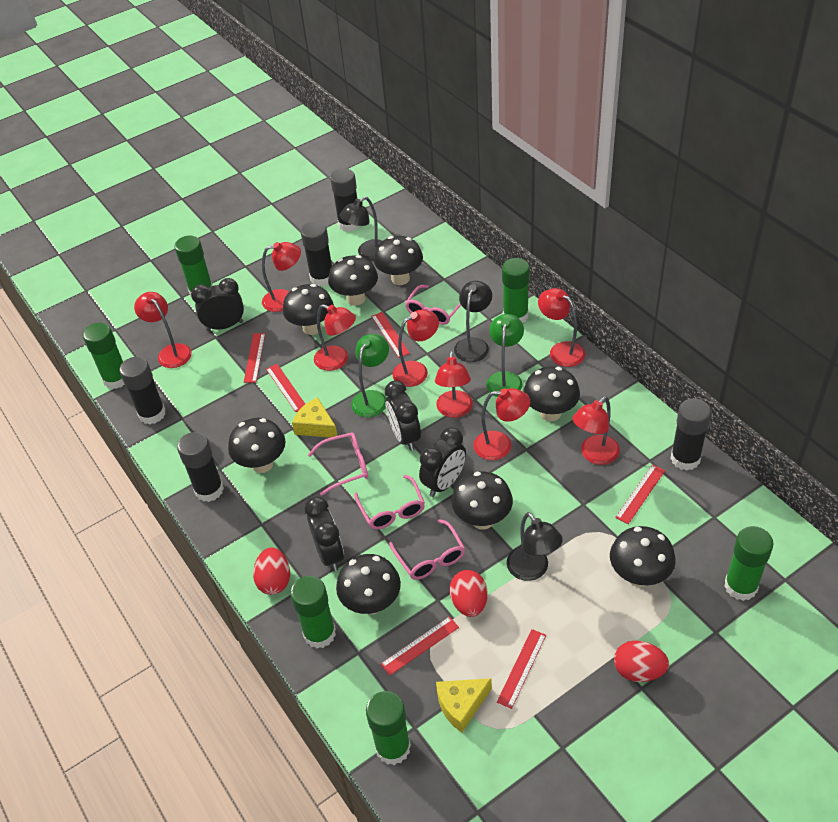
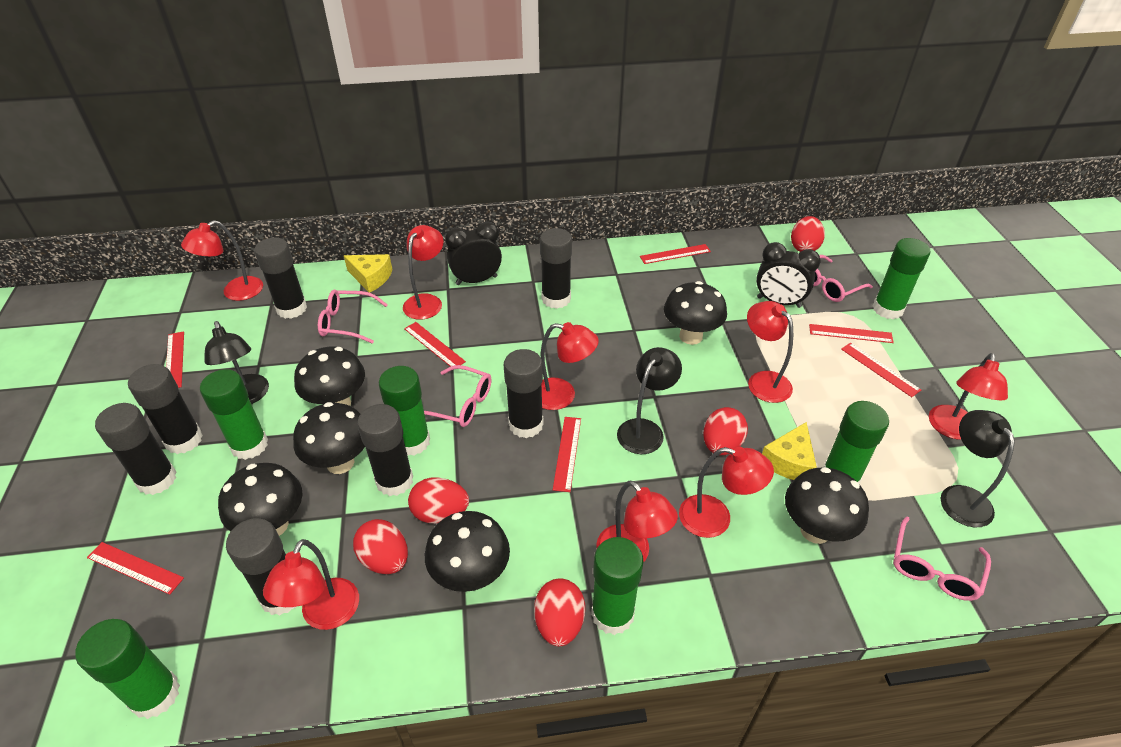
black clock: 4 -> 2
black glue stick: 5 -> 7
black mushroom: 8 -> 6
green lamp: 2 -> 0
red egg: 3 -> 5
red ruler: 6 -> 7

